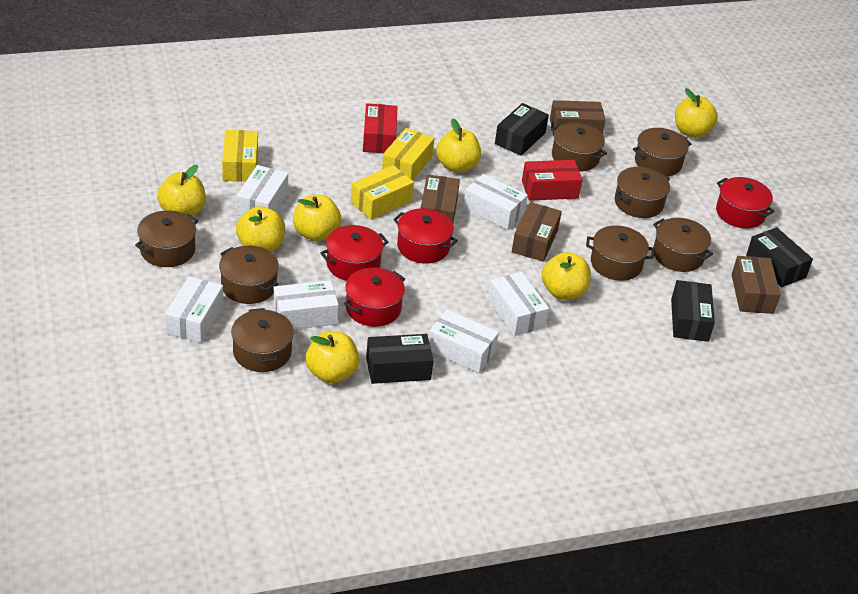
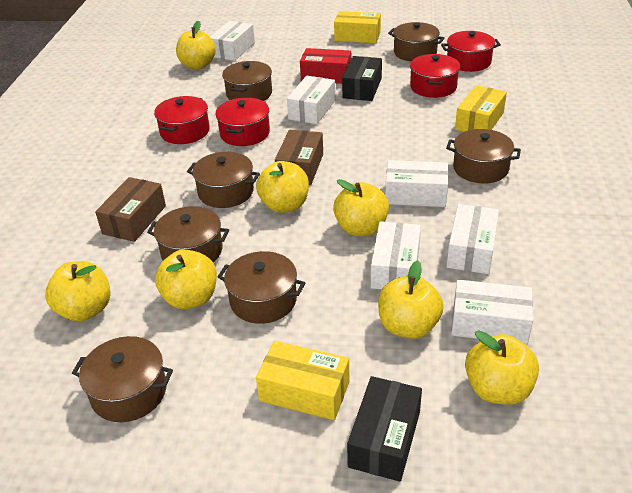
black box: 4 -> 2
brown box: 4 -> 2
brown pot: 8 -> 7
red box: 2 -> 1

